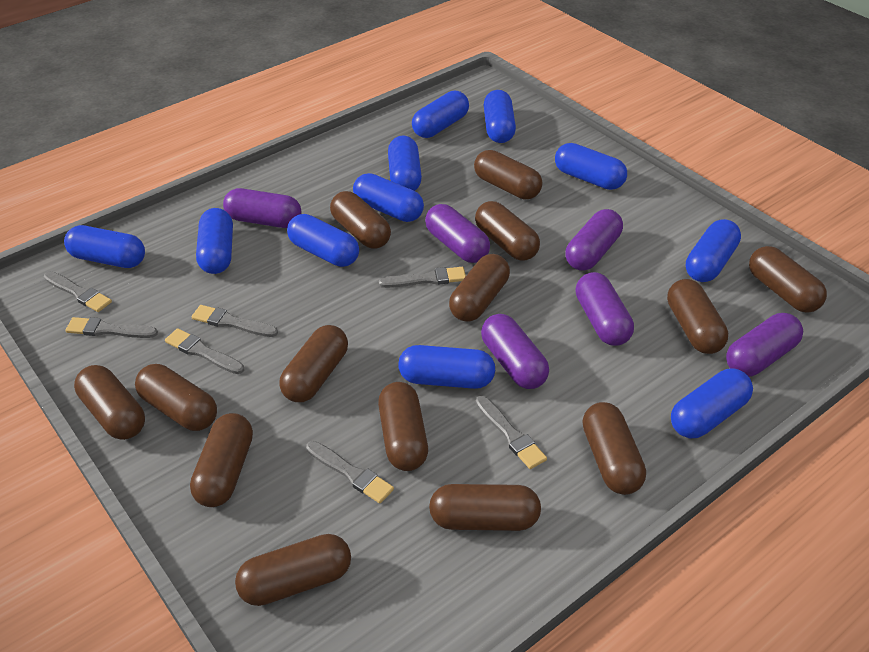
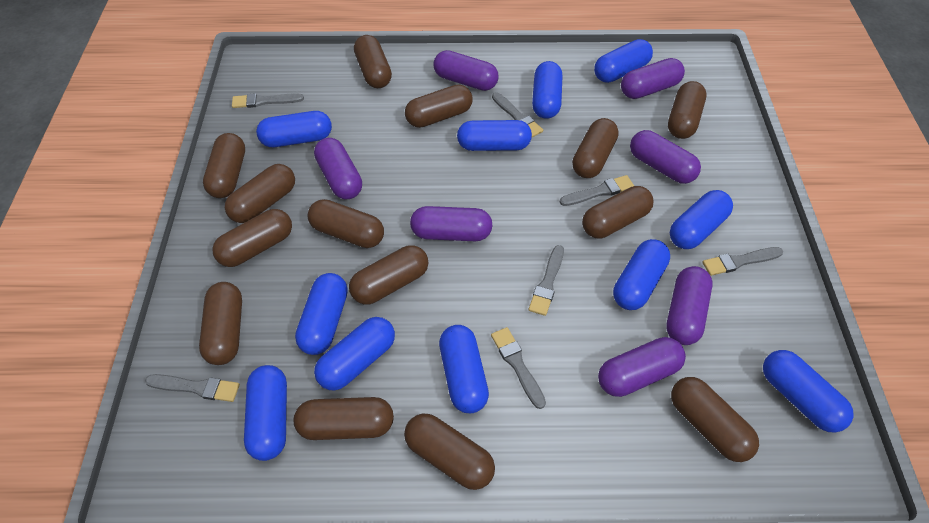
purple capsule: 6 -> 7

